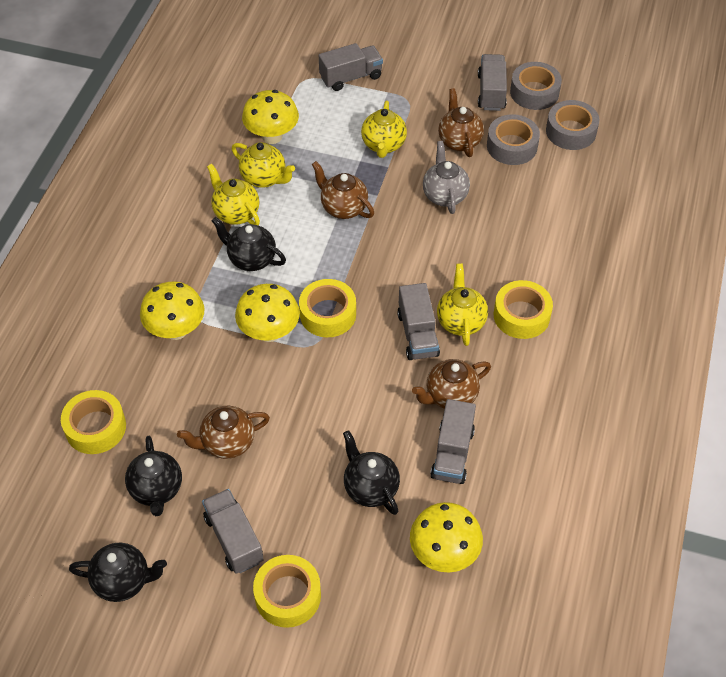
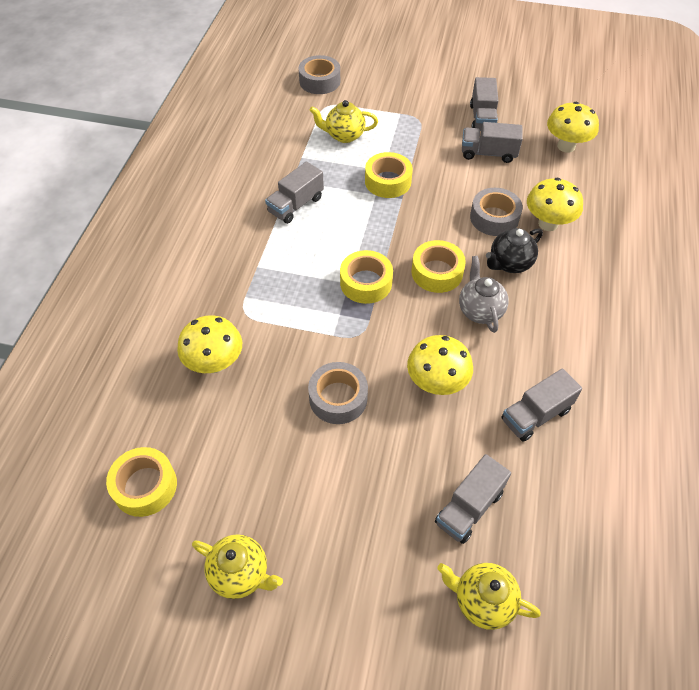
black teapot: 4 -> 1
brown teapot: 4 -> 0
yellow teapot: 4 -> 3

